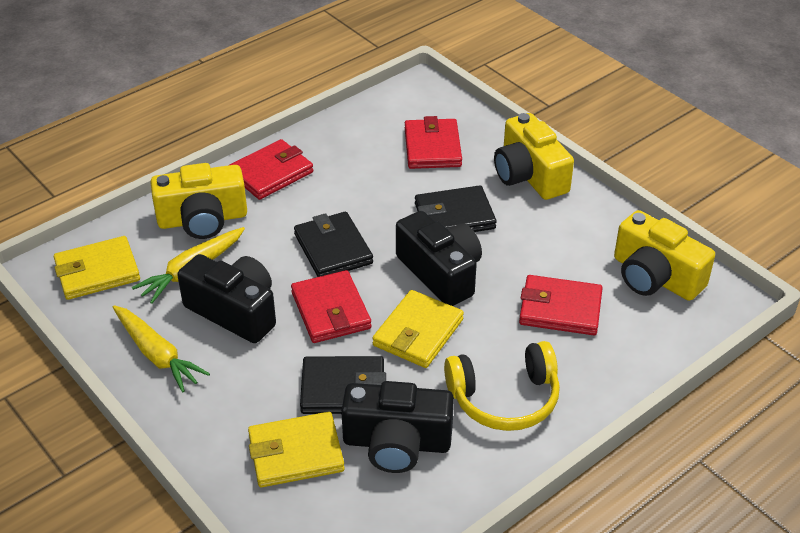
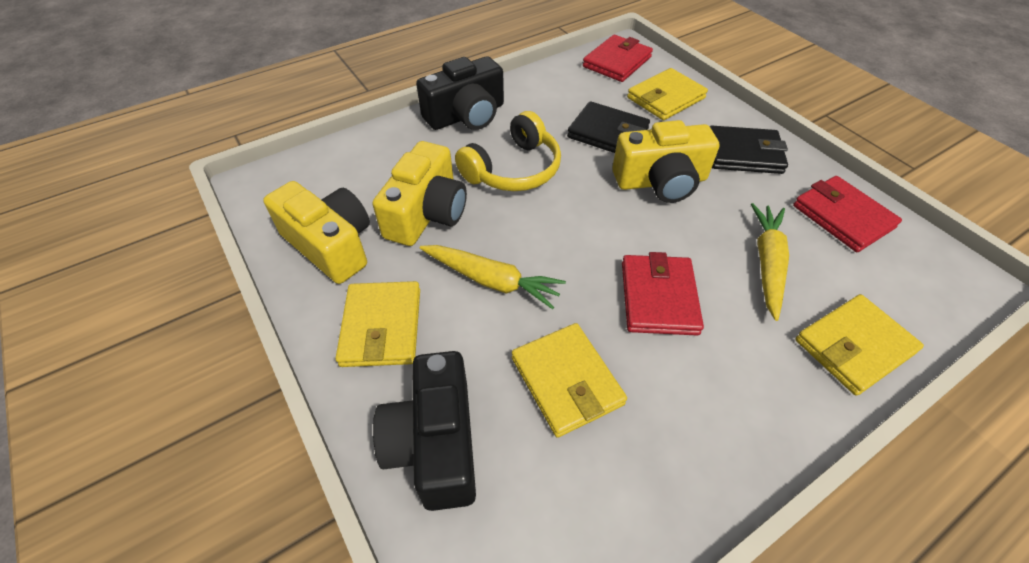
black camera: 3 -> 2
black wallet: 3 -> 2
red wallet: 4 -> 3
yellow wallet: 3 -> 4

